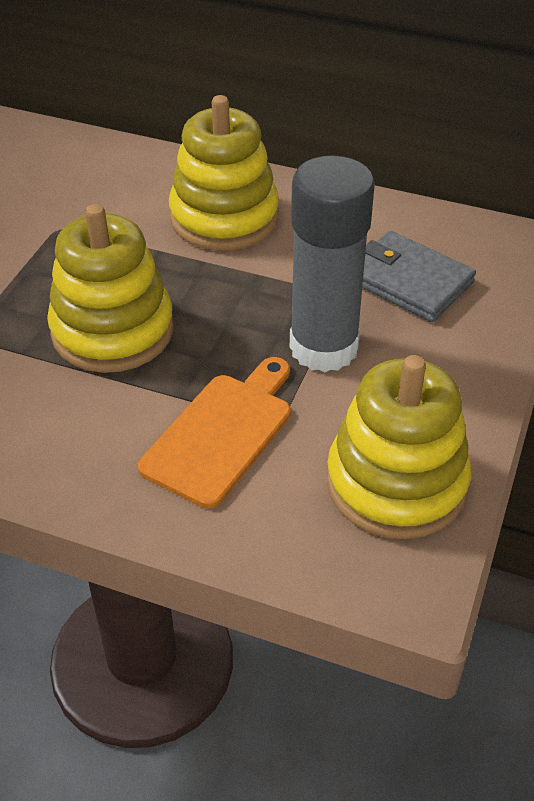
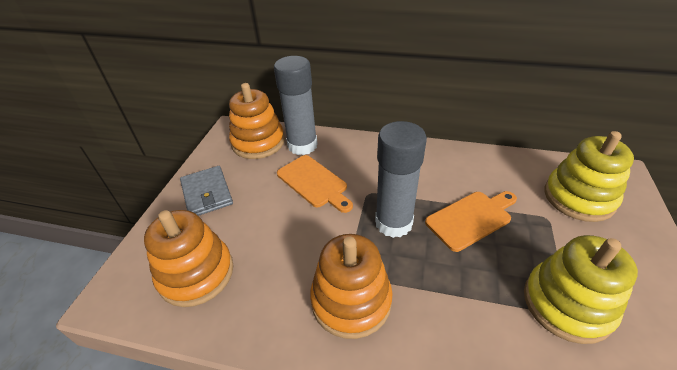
grey glue stick: 1 -> 2
orange cutting board: 1 -> 2
orange stacking toy: 0 -> 3
yellow stacking toy: 3 -> 2

